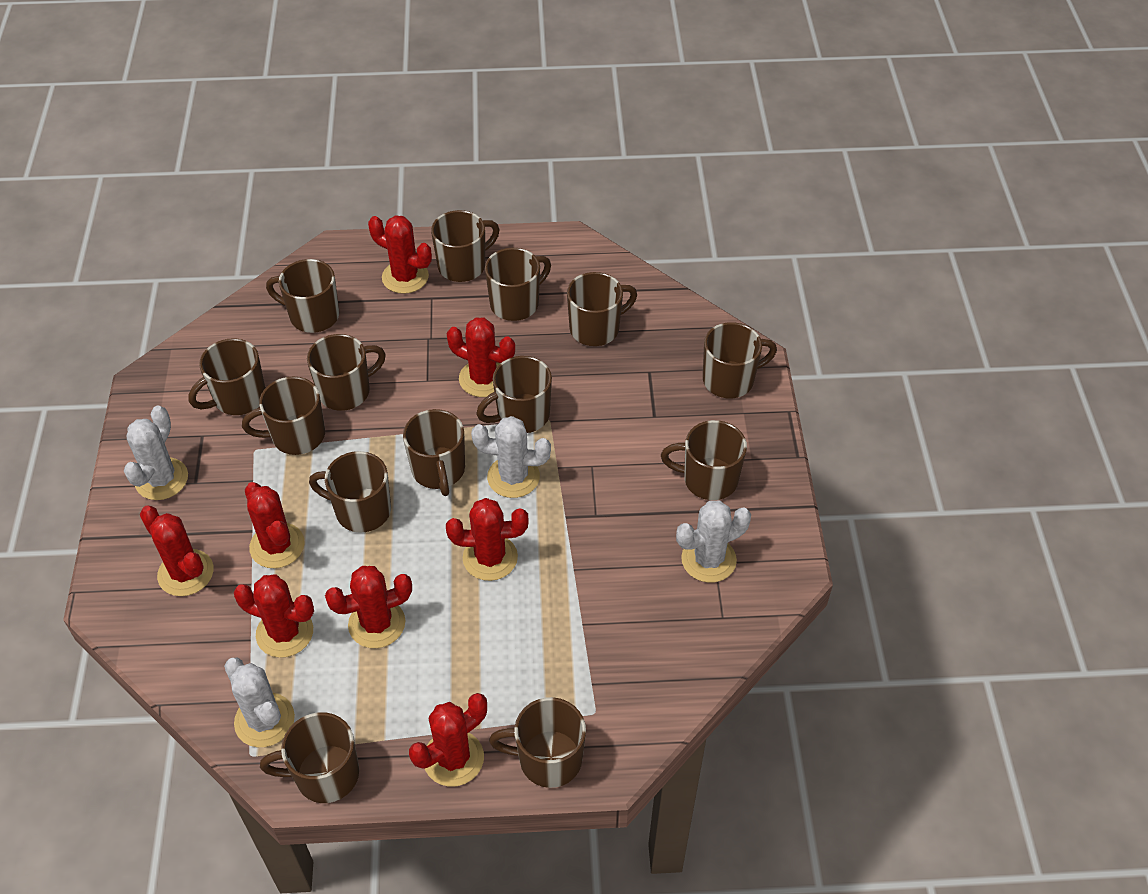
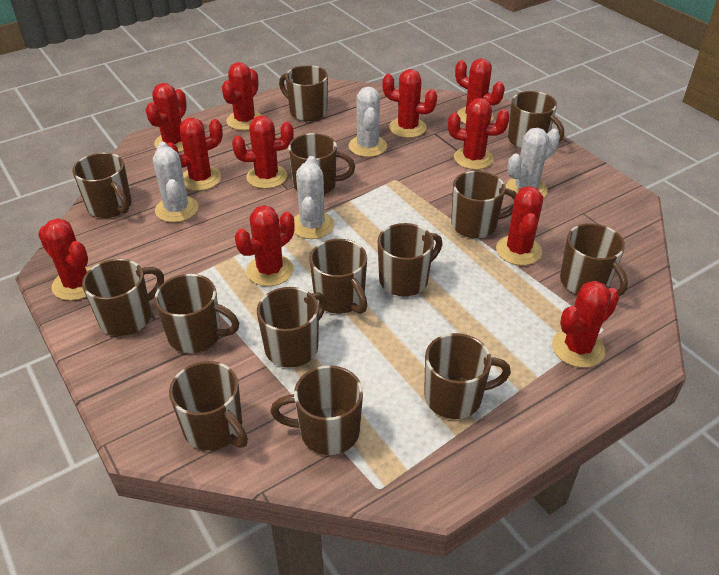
red cactus: 8 -> 11

